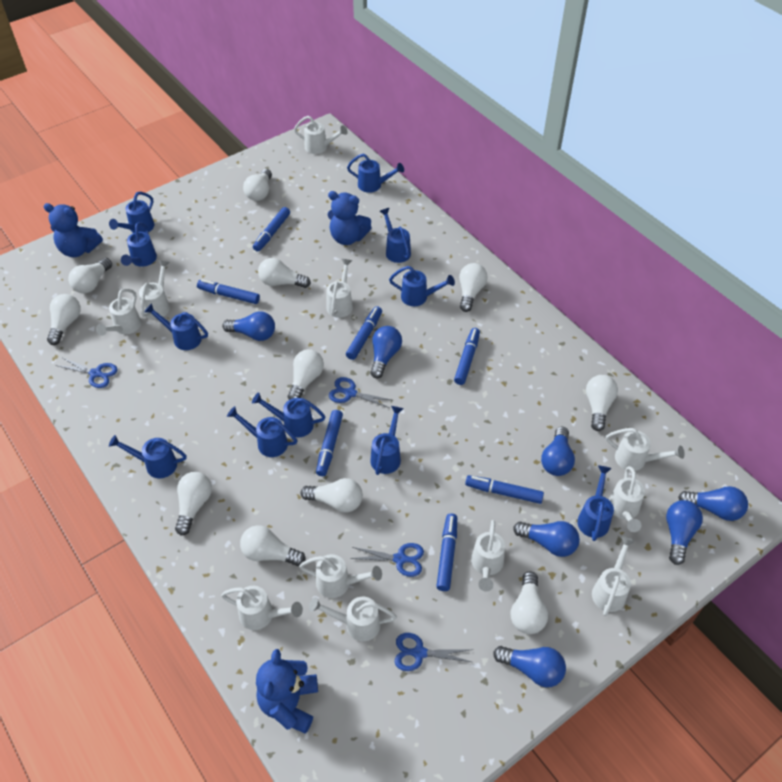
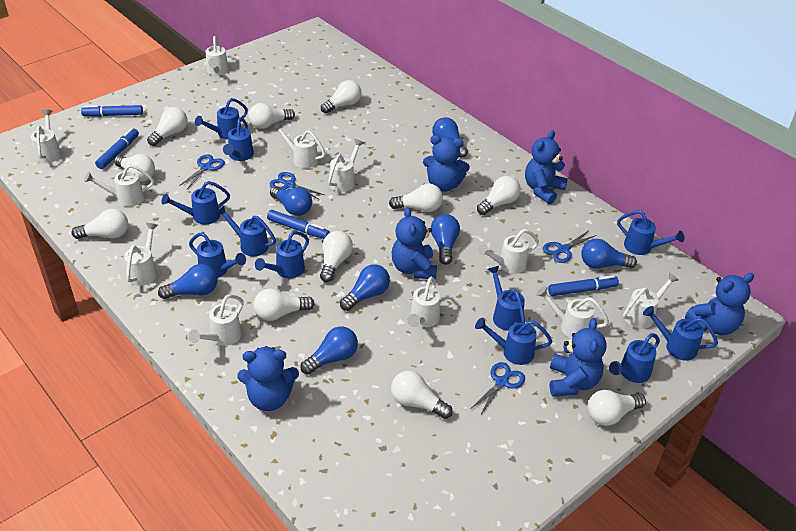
blue marker: 7 -> 4
blue teddy bear: 3 -> 6

